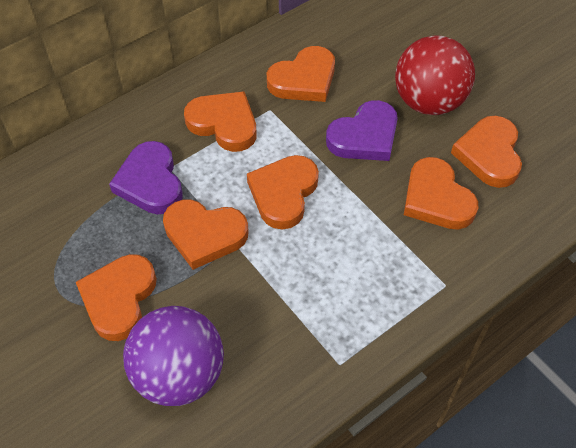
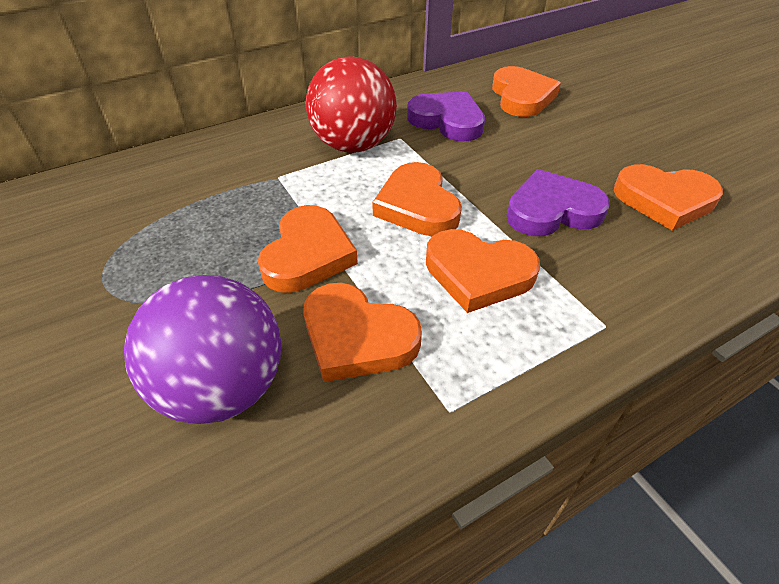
orange heart: 7 -> 6

